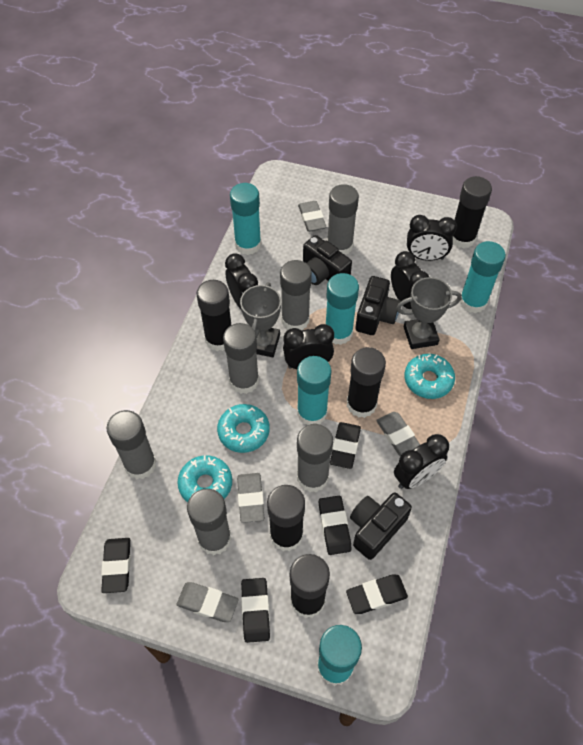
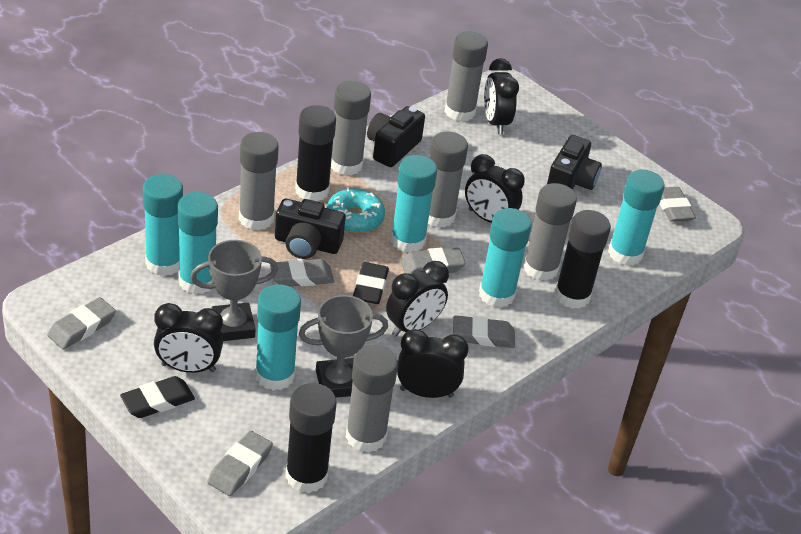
black eraser: 5 -> 2
black glue stick: 5 -> 3
grey eraser: 4 -> 6
turquoise donut: 3 -> 1
turquoise glue stick: 5 -> 6

